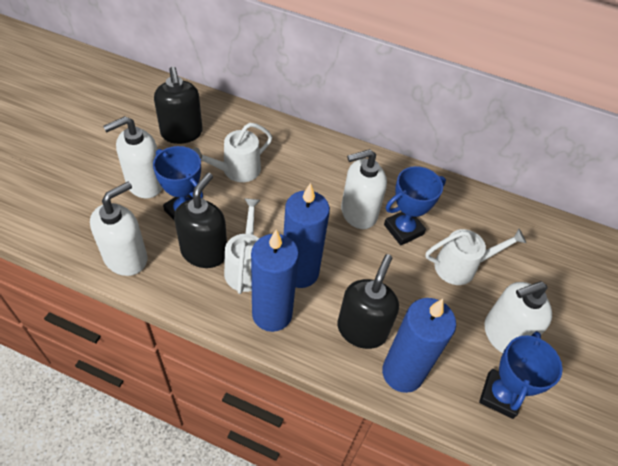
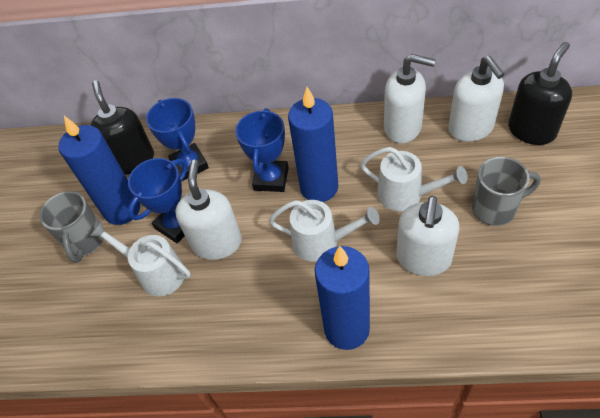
black soap dispenser: 3 -> 2
grey mug: 0 -> 2

